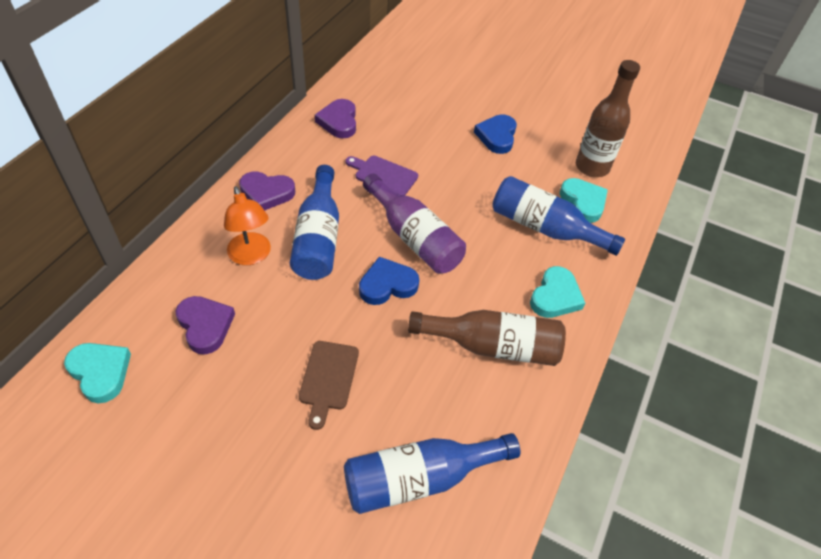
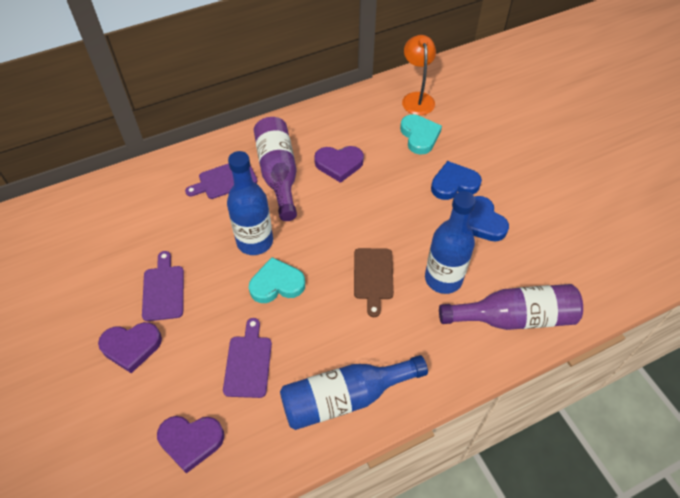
brown bottle: 2 -> 0
purple bottle: 1 -> 2
purple cutting board: 1 -> 3
turquoise heart: 3 -> 2

